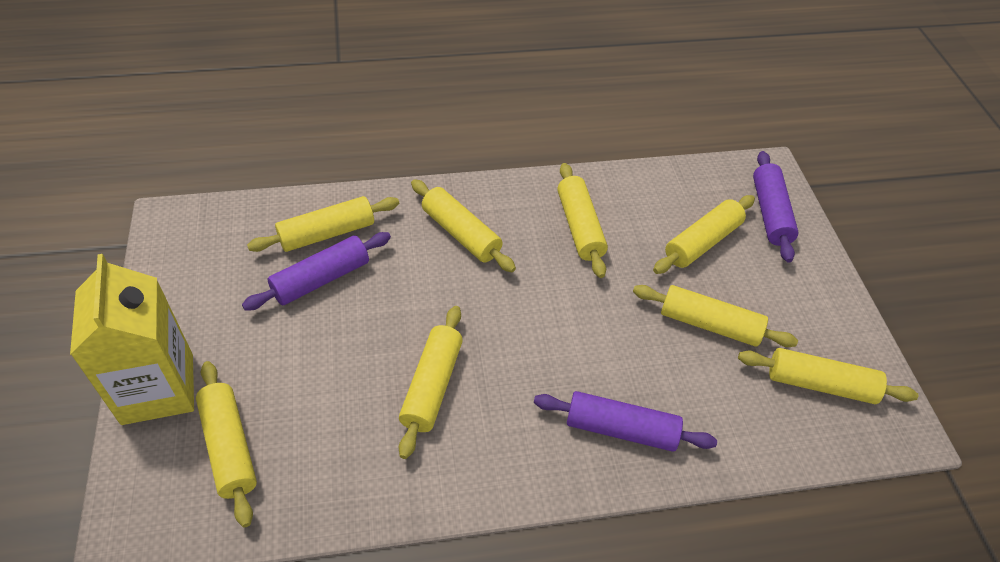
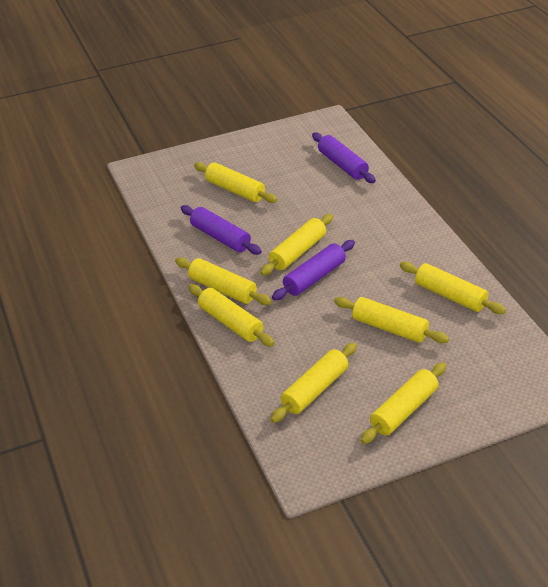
yellow carton: 1 -> 0

